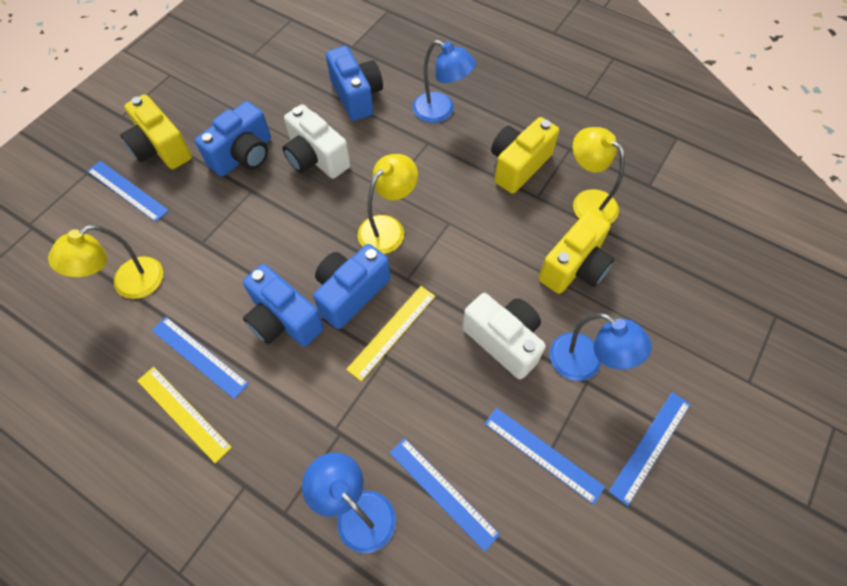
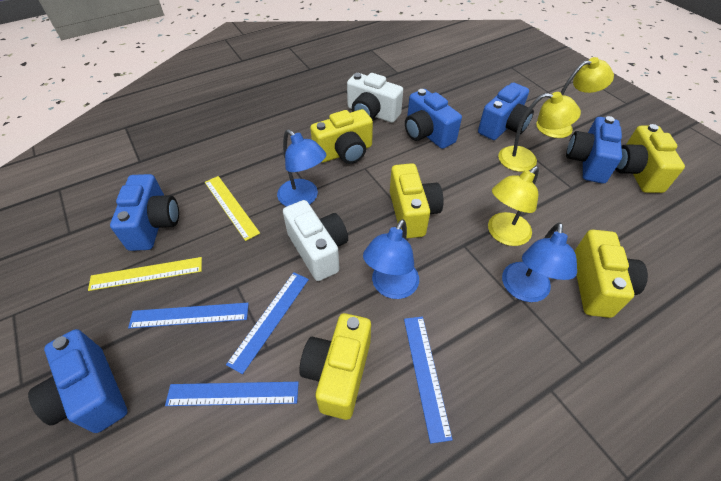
blue camera: 4 -> 5
blue ruler: 5 -> 4
yellow camera: 3 -> 5

